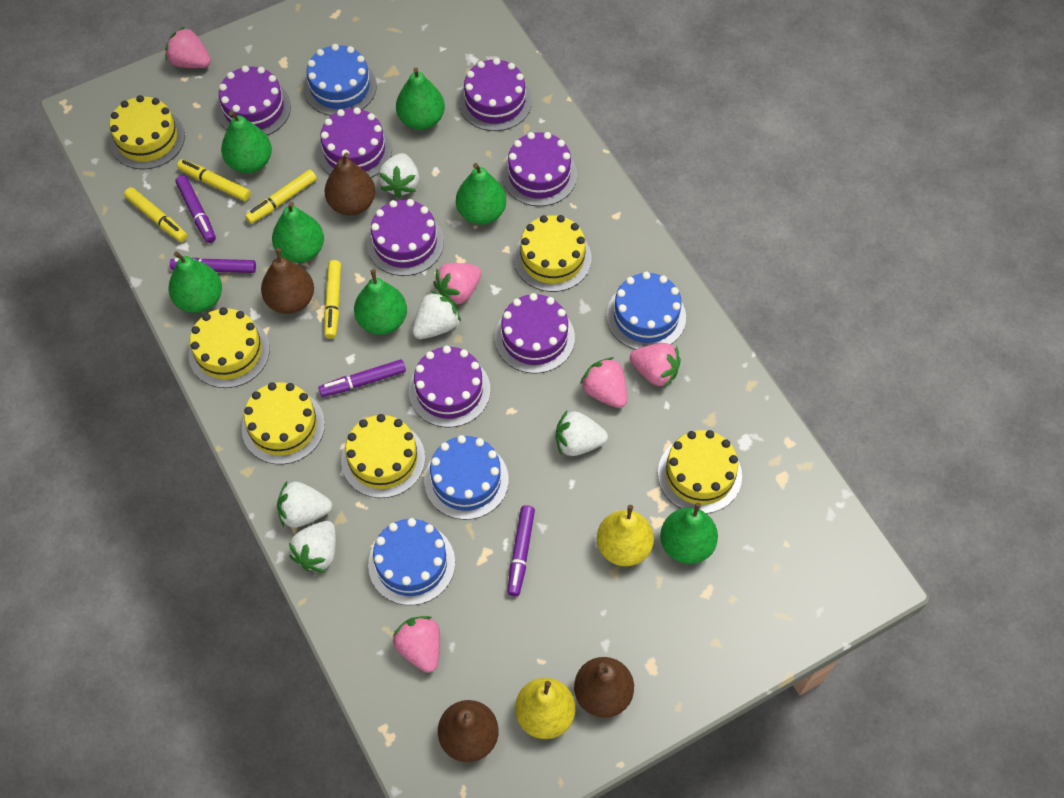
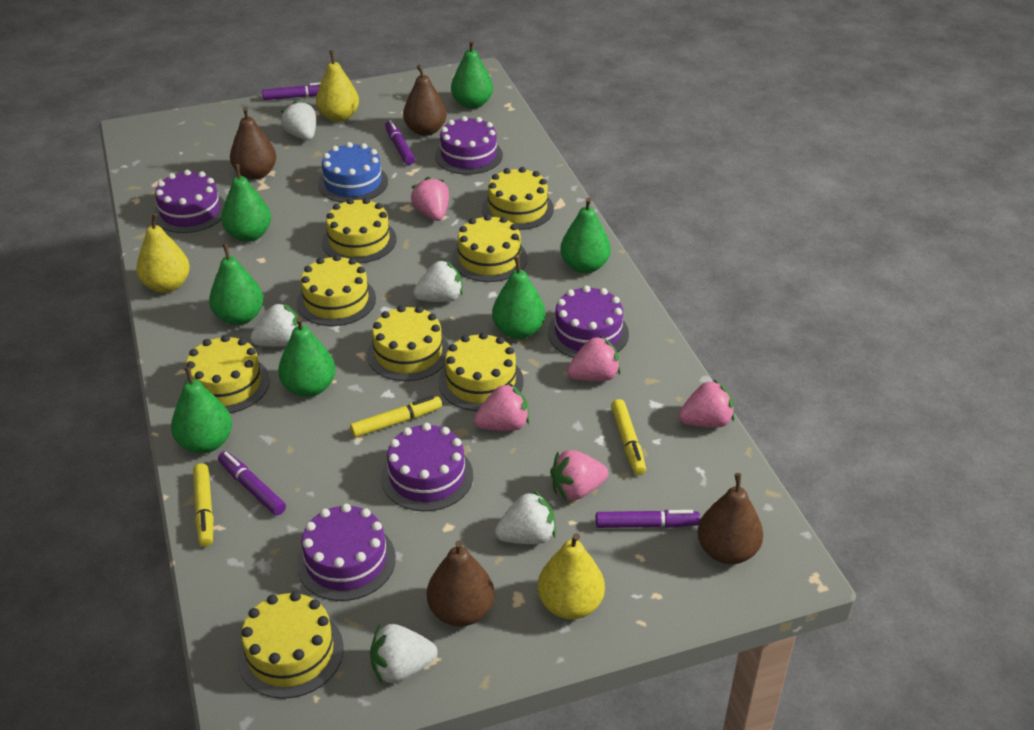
blue cake: 4 -> 1
purple cake: 7 -> 5
yellow cake: 6 -> 8
yellow marker: 4 -> 3
yellow pear: 2 -> 3

